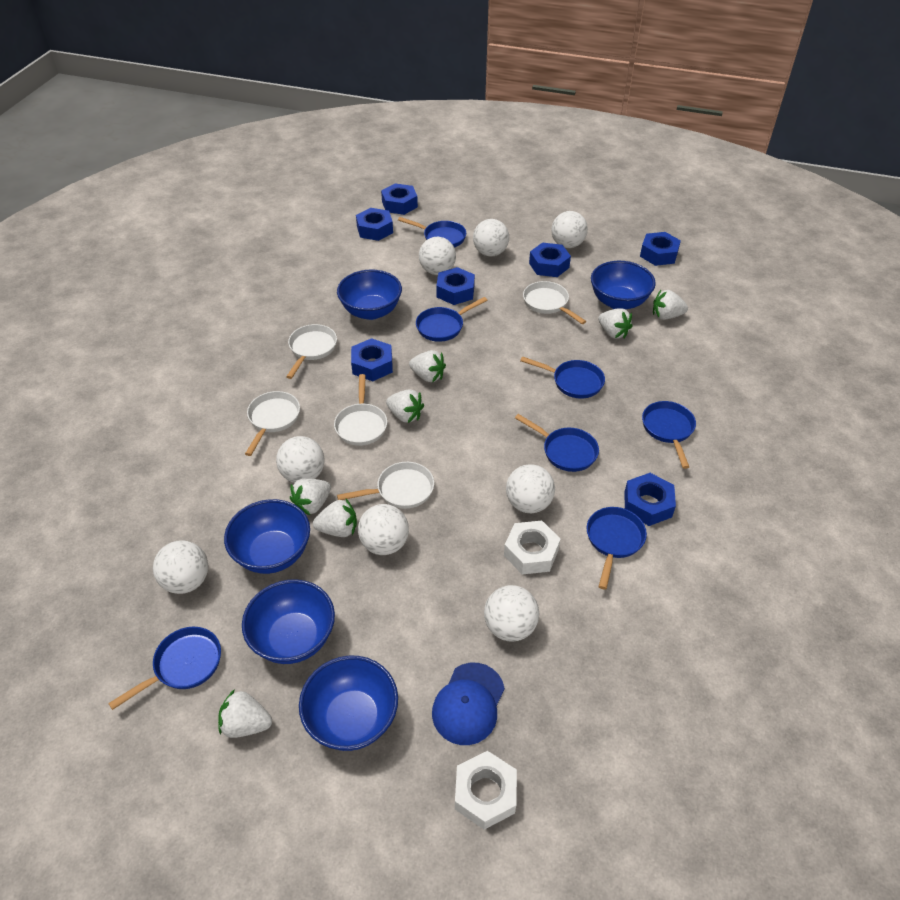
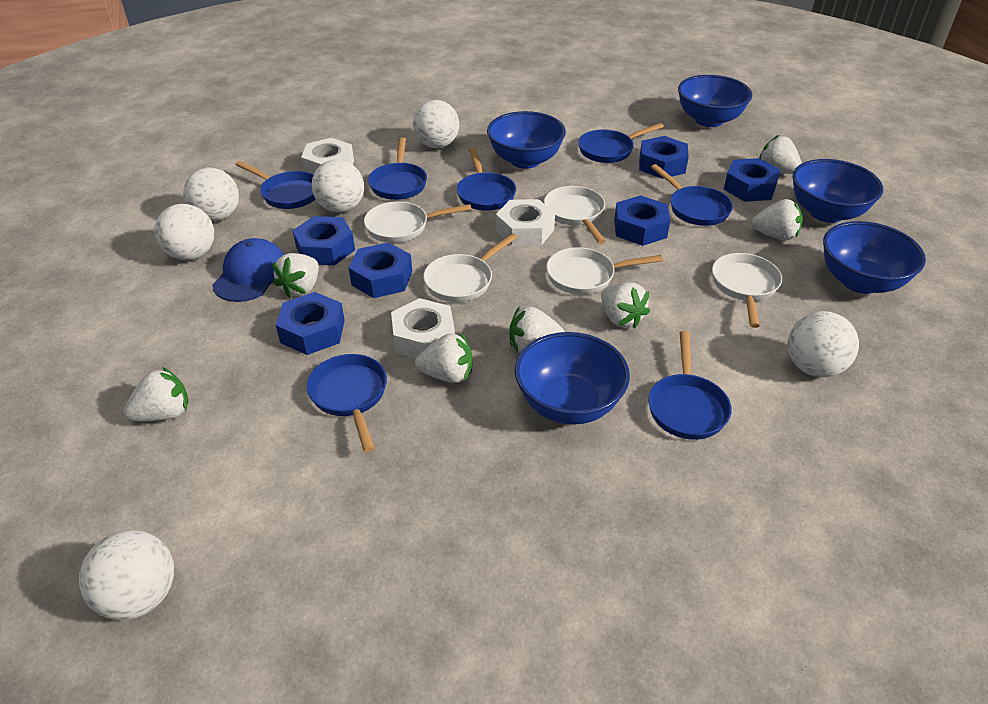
blue nut: 7 -> 6
white ball: 8 -> 6
white nut: 2 -> 3

